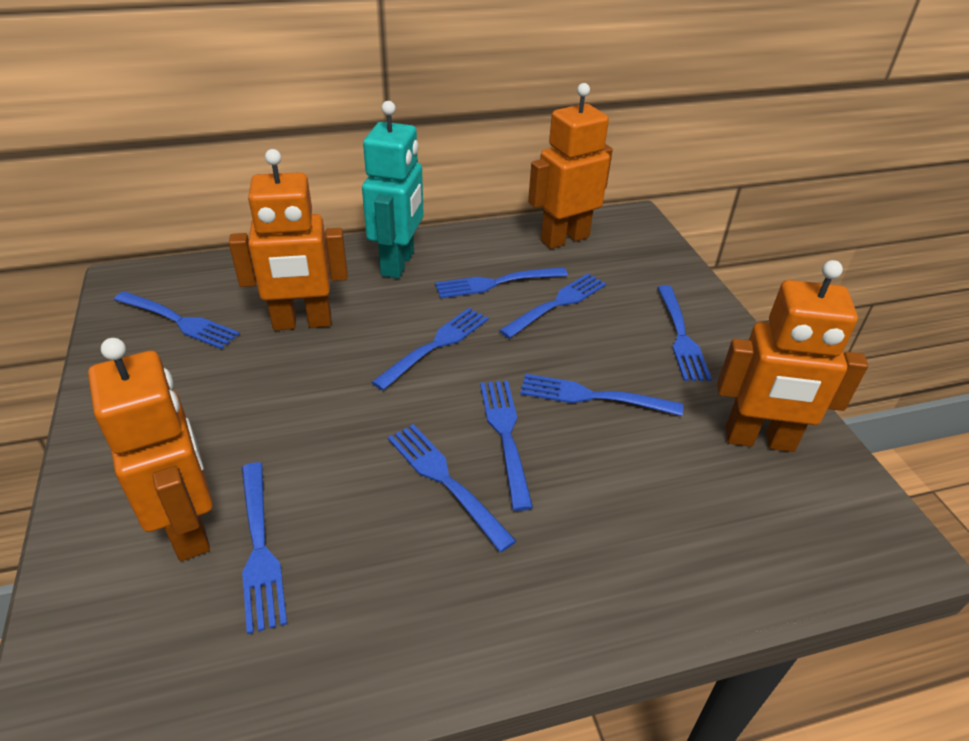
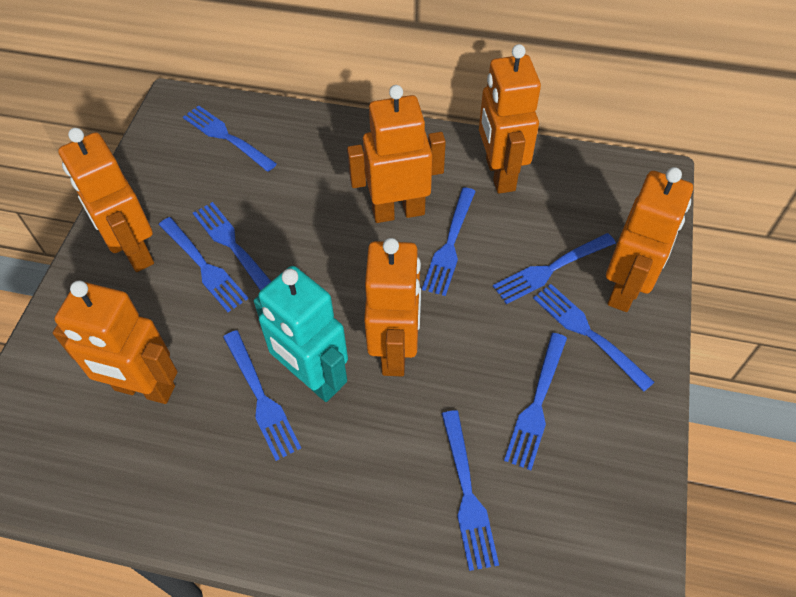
orange robot: 4 -> 6

